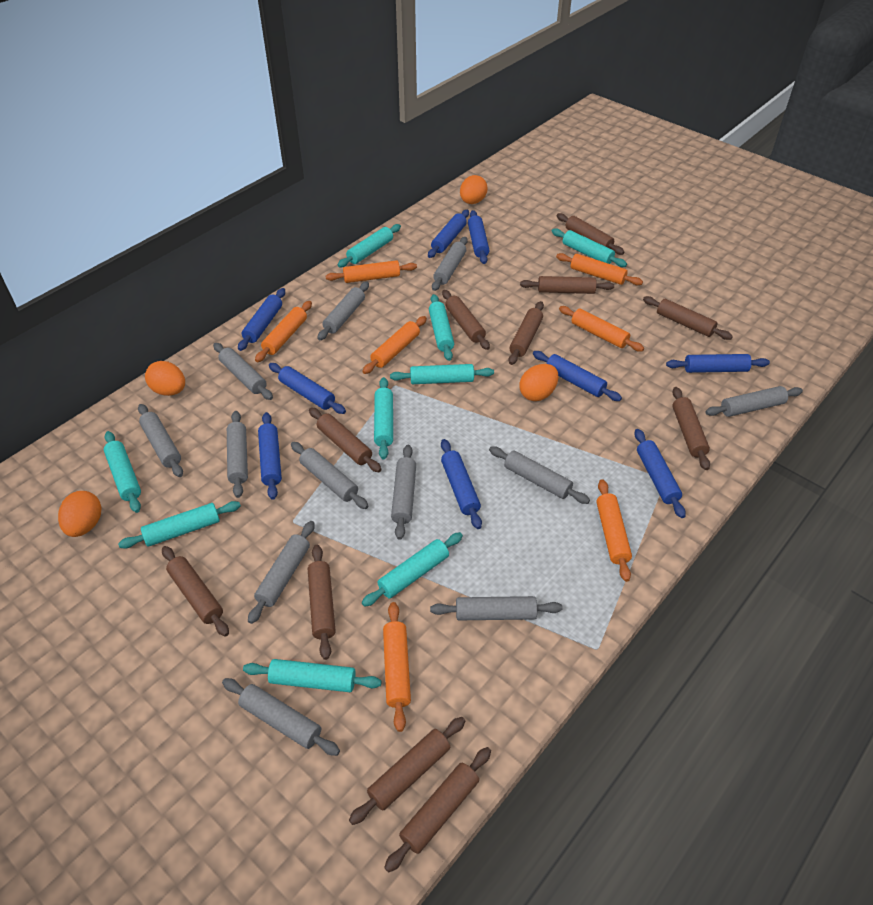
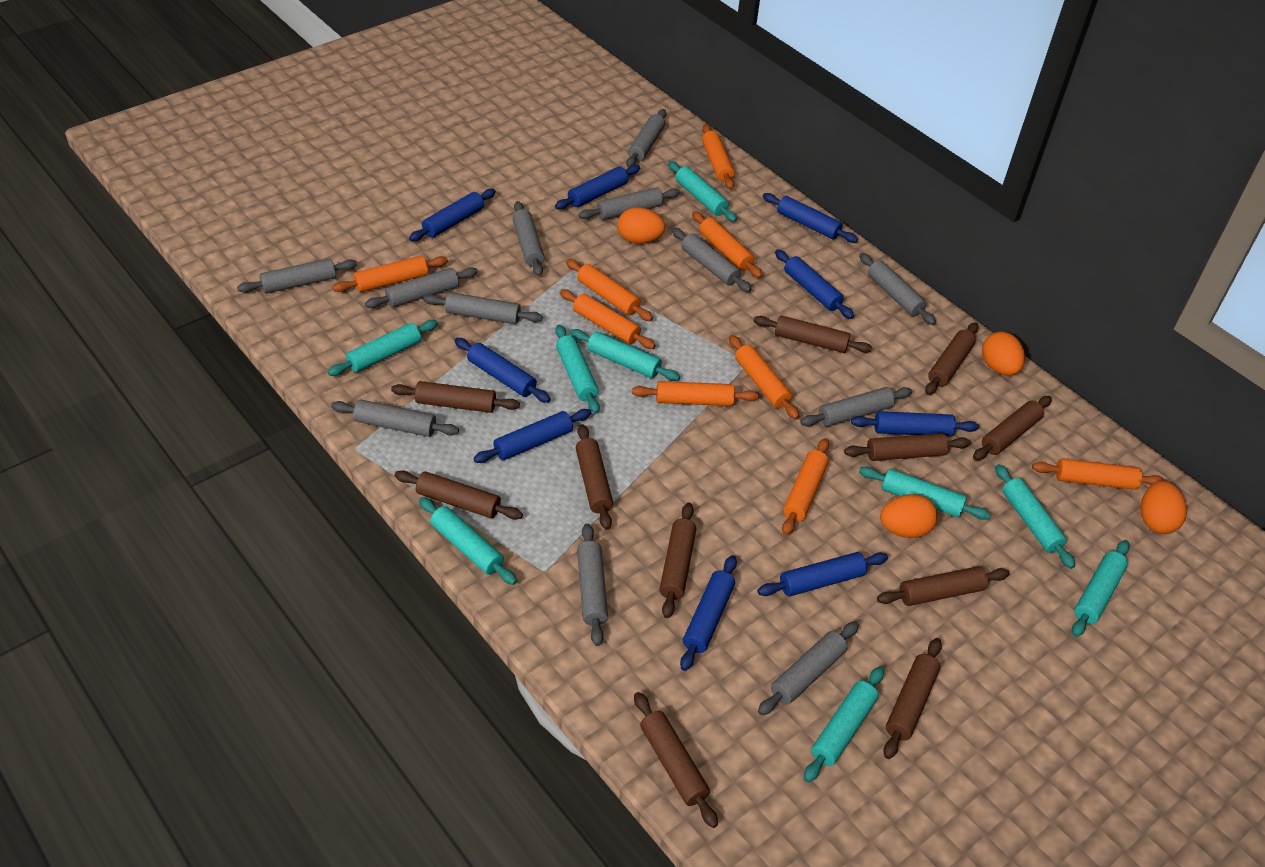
orange rolling pin: 7 -> 9

